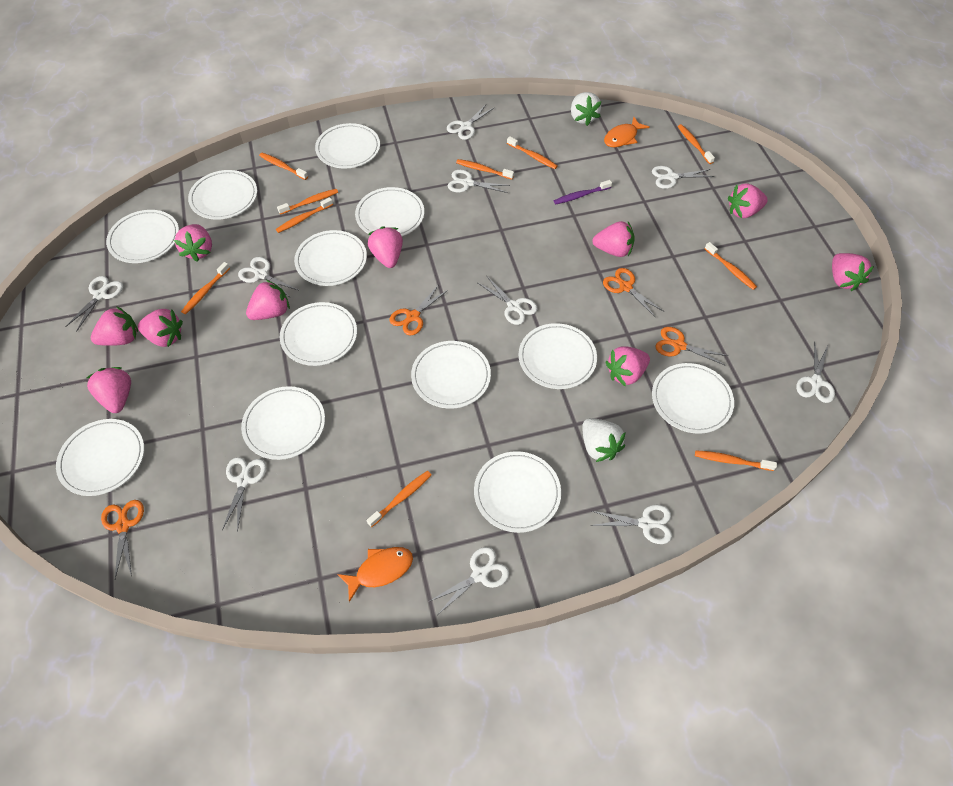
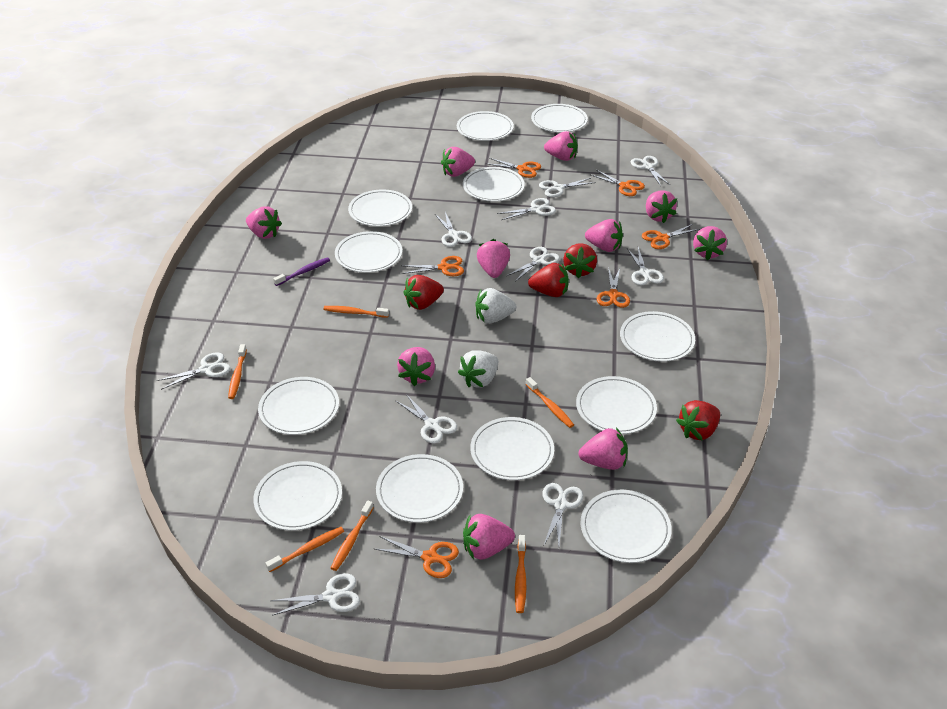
orange fish: 2 -> 0
orange scissors: 4 -> 6
orange toothbrush: 10 -> 6
red strawberry: 0 -> 4

